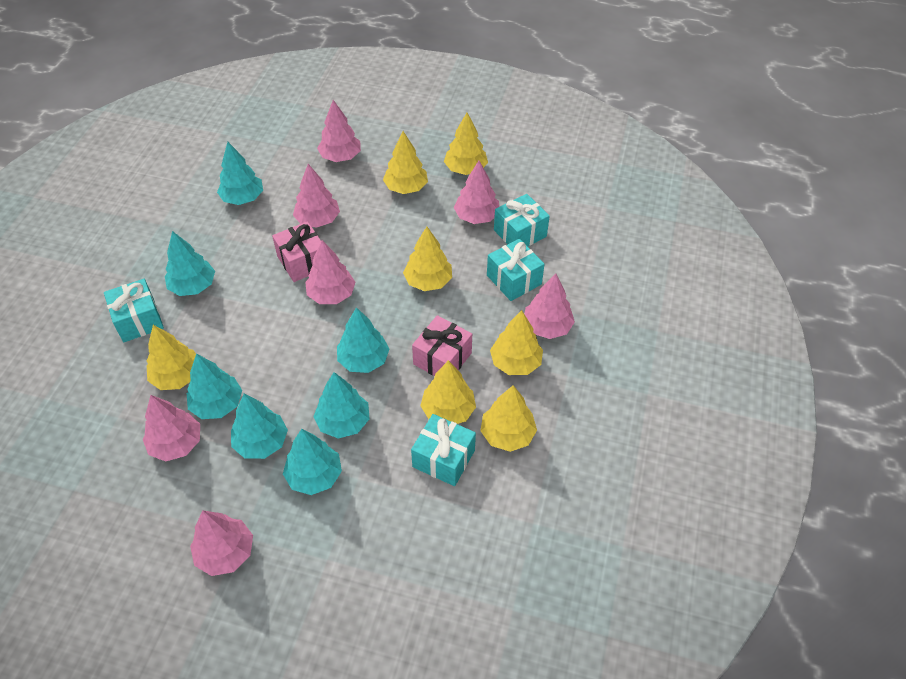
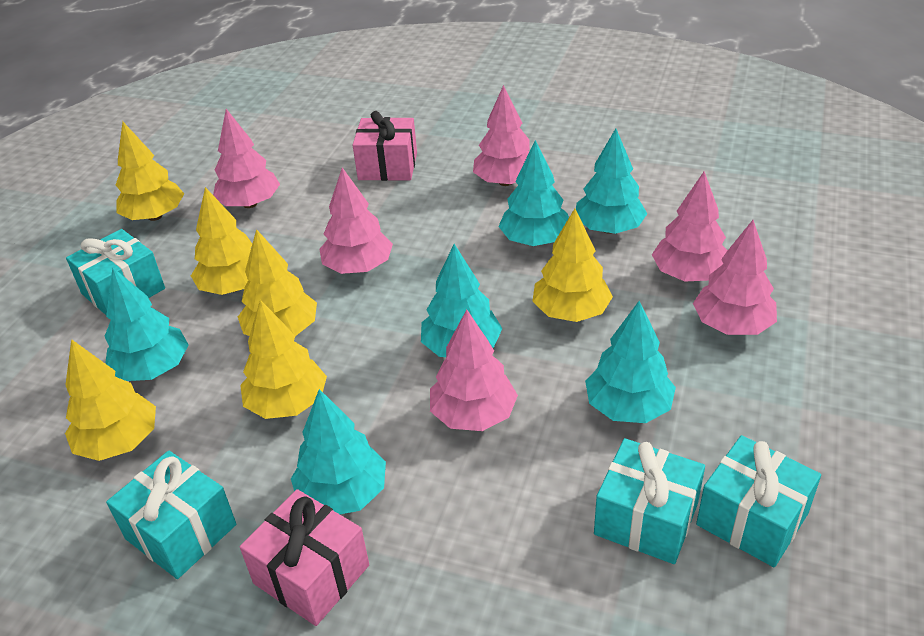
pink tree: 7 -> 6
turquoise tree: 7 -> 6
yellow tree: 7 -> 6

